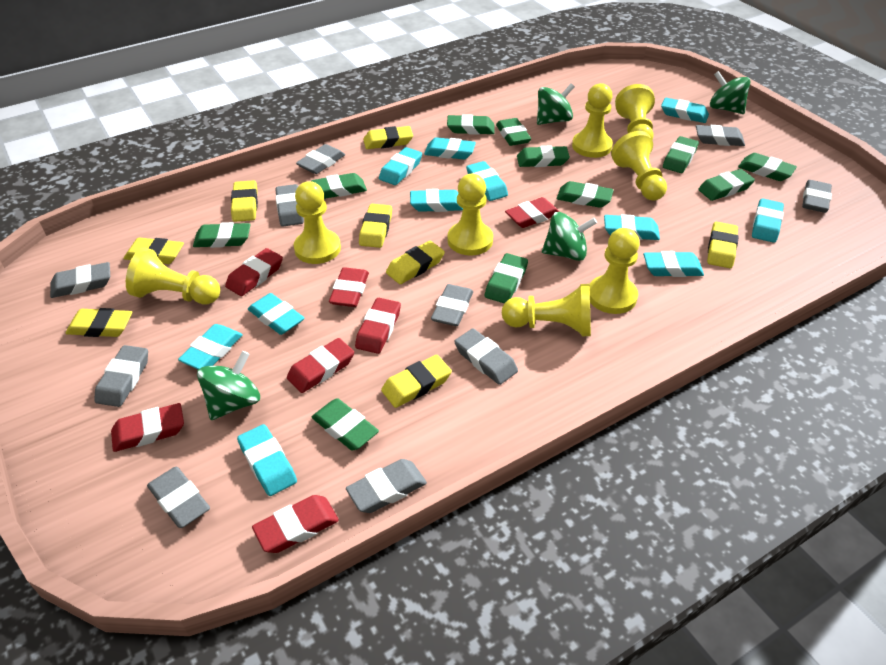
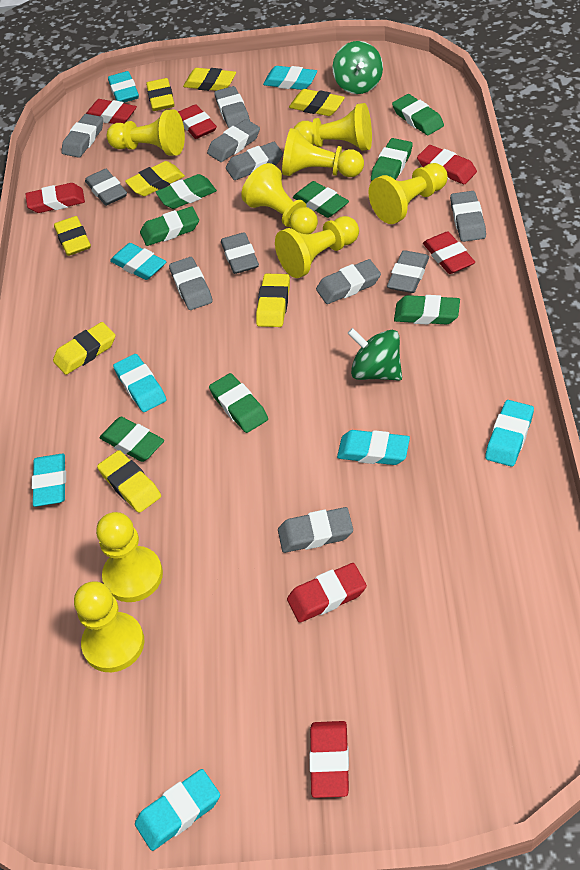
green eraser: 11 -> 8
green spinning top: 4 -> 2
grey eraser: 10 -> 11
turquoise eraser: 11 -> 8

